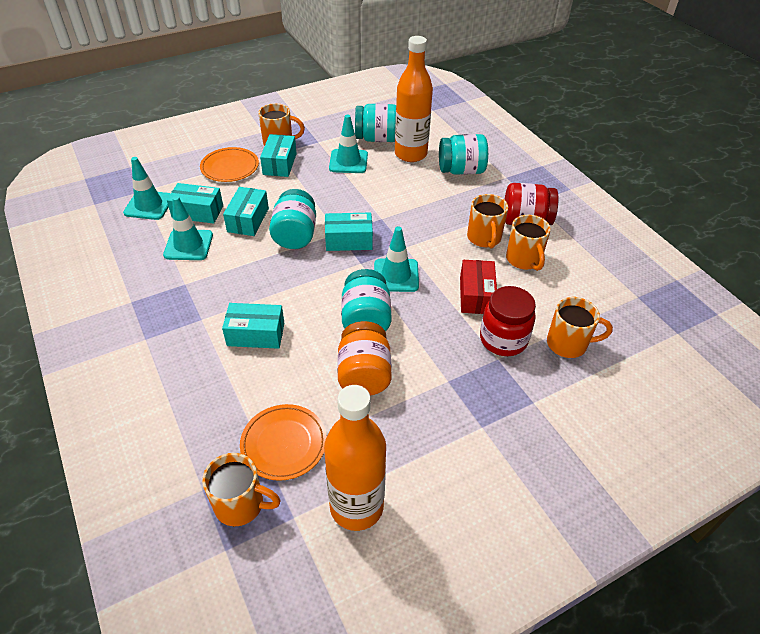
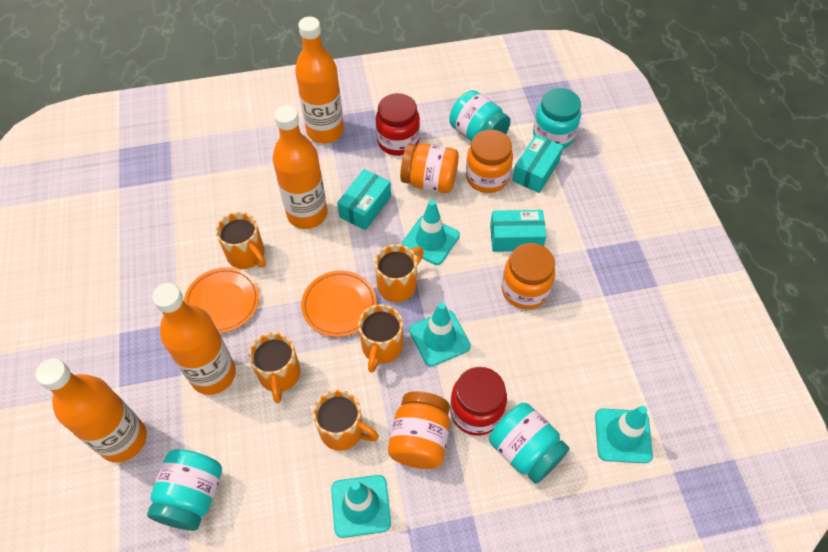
orange bottle: 2 -> 4
orange jar: 1 -> 4
red box: 1 -> 0
turquoise box: 5 -> 3

